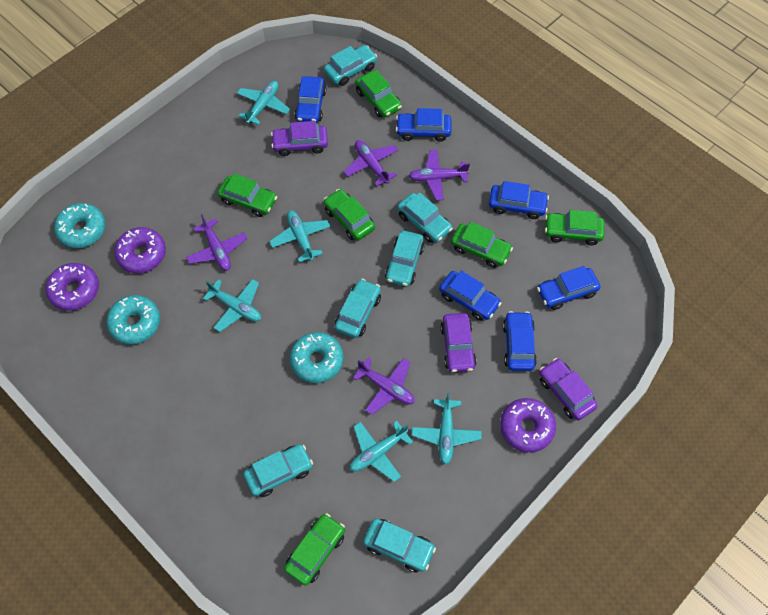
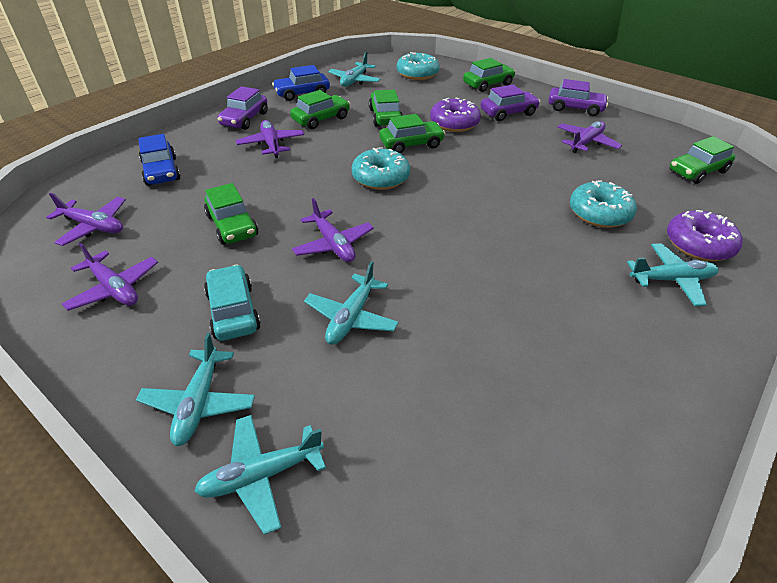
blue car: 6 -> 2
purple donut: 3 -> 2
purple plane: 4 -> 5
turquoise car: 6 -> 1

